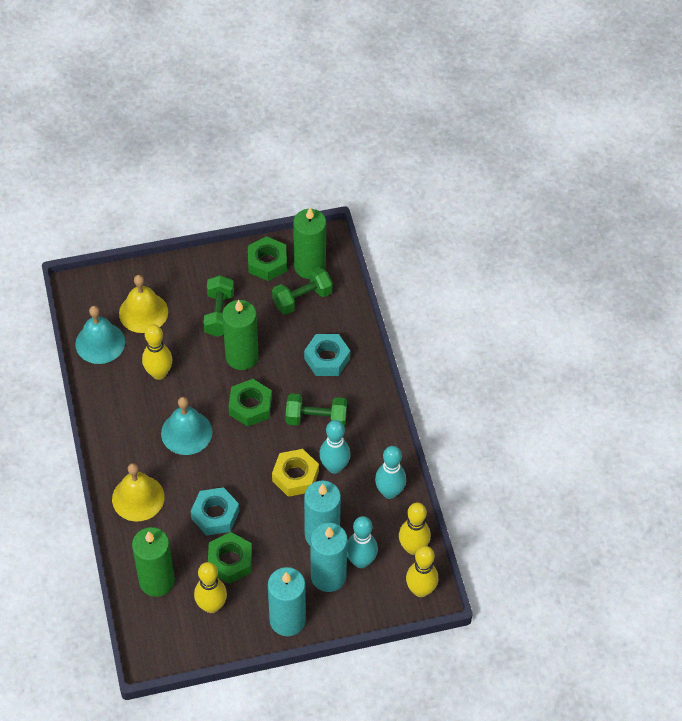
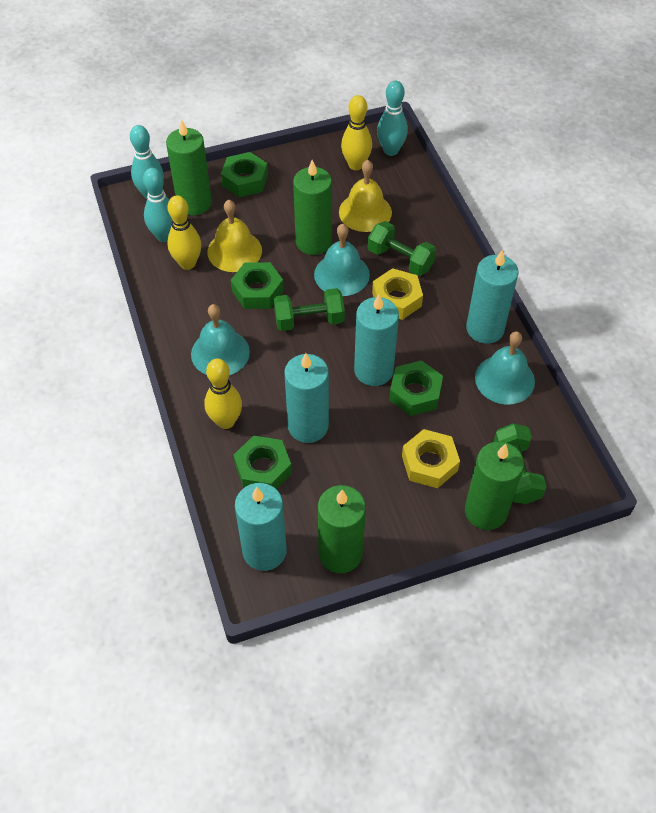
green candle: 3 -> 4
green nut: 3 -> 4
turquoise bell: 2 -> 3
turquoise candle: 3 -> 4
turquoise nut: 2 -> 0
yellow bowling pin: 4 -> 3
yellow nut: 1 -> 2

